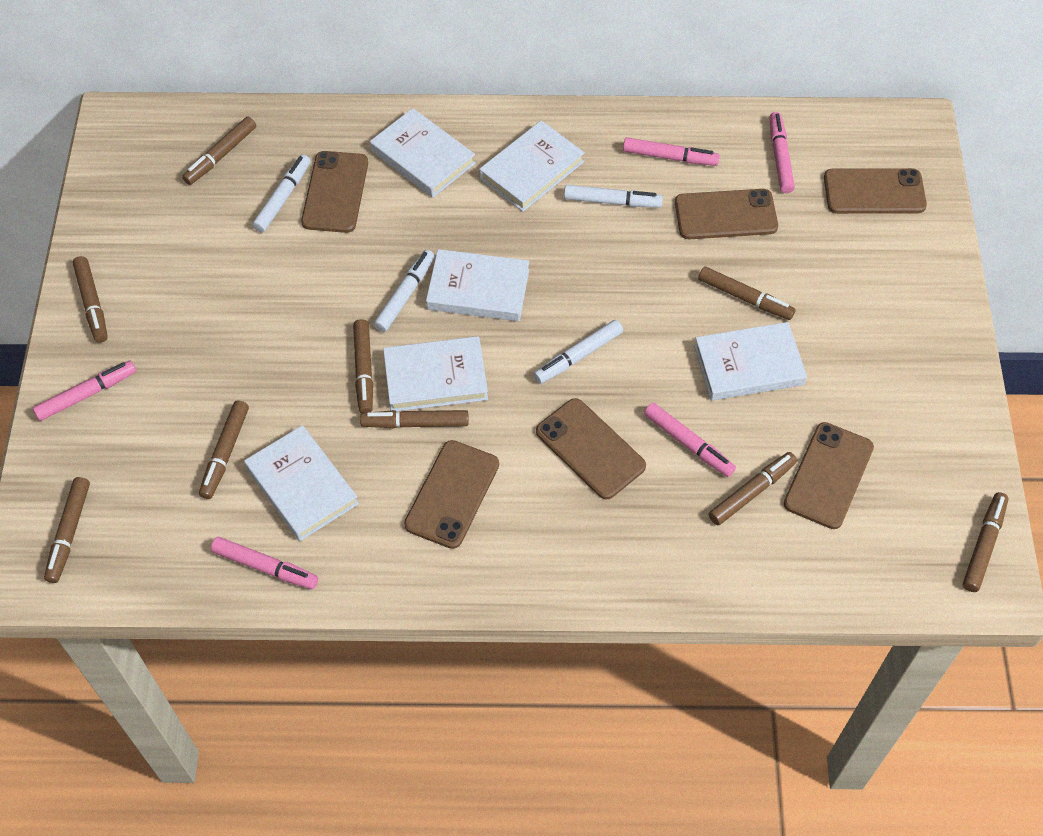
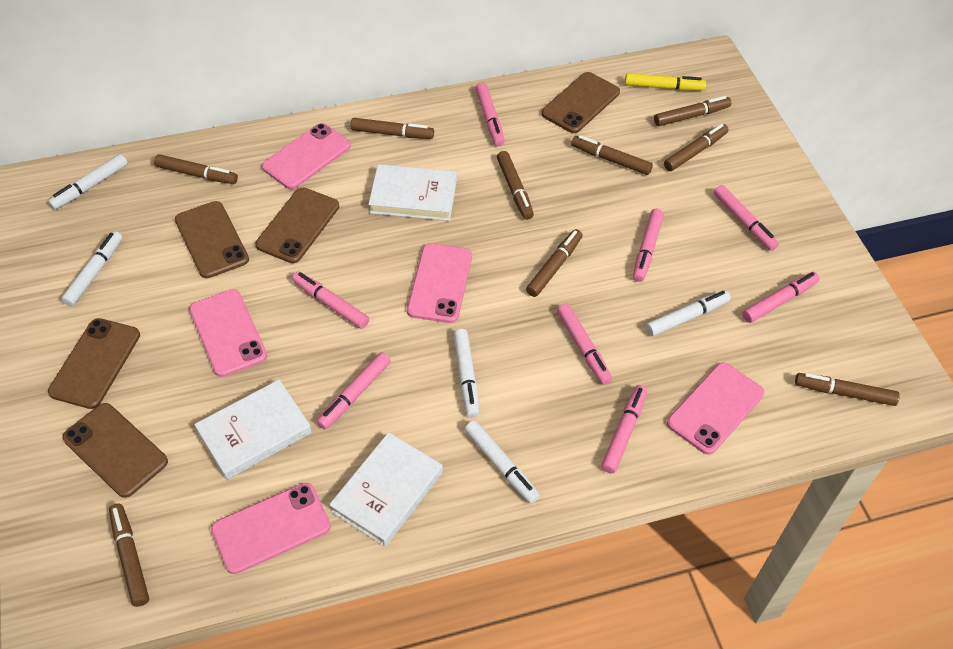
brown phone: 6 -> 5
pink marker: 5 -> 8
pink phone: 0 -> 5
white book: 6 -> 3
white marker: 4 -> 5
yellow marker: 0 -> 1

